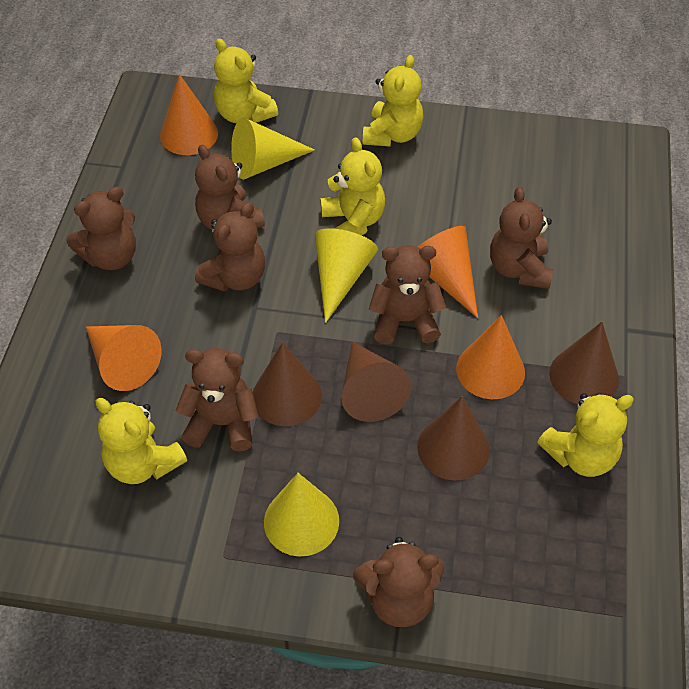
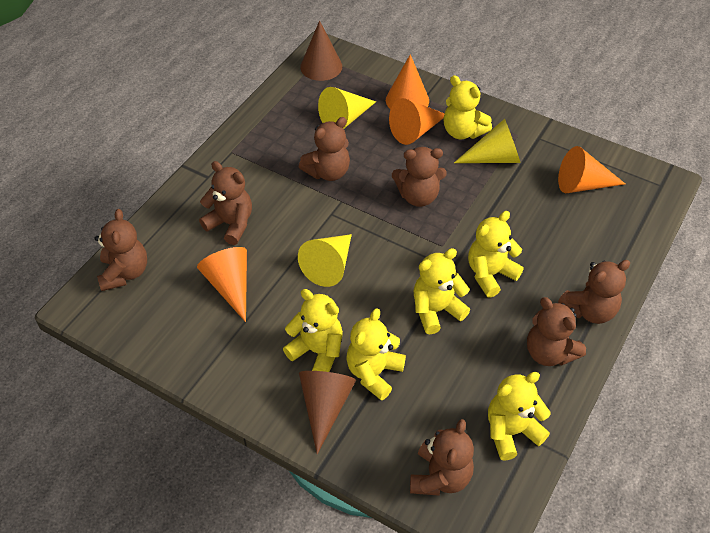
brown cone: 4 -> 2
yellow teddy bear: 5 -> 6

